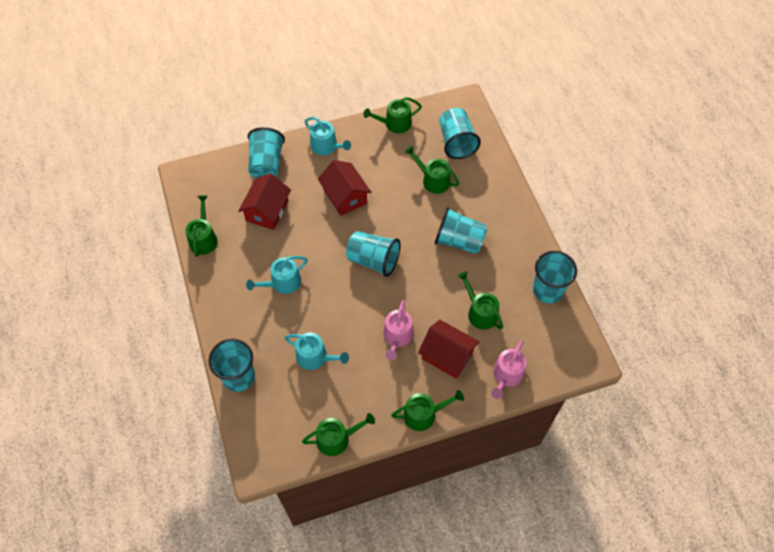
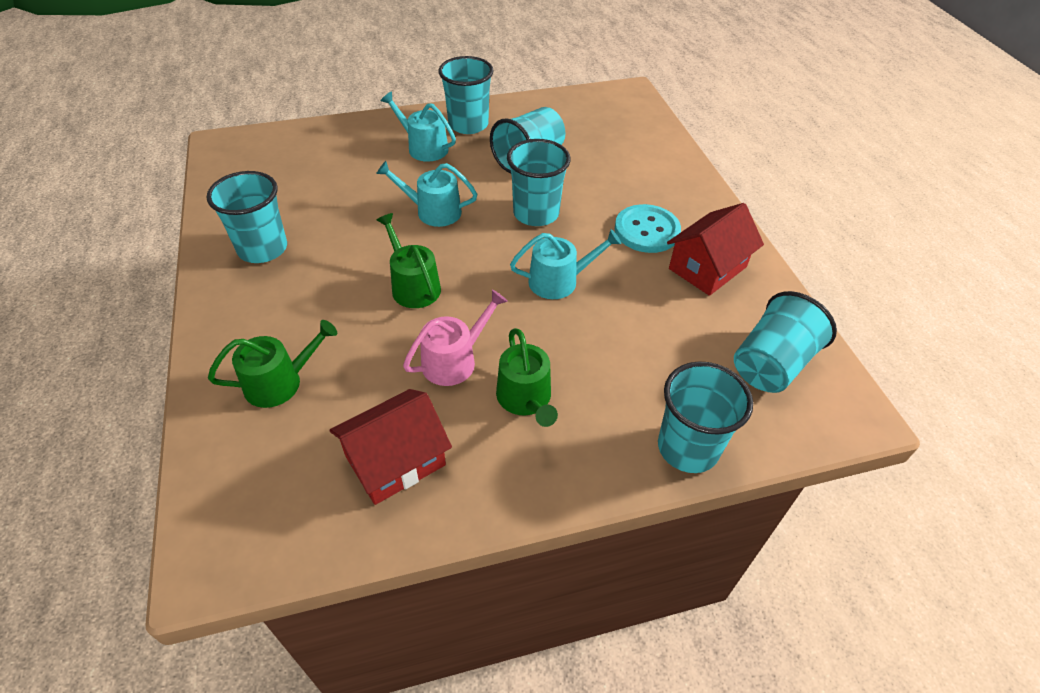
green watering can: 6 -> 3
pink watering can: 2 -> 1
red house: 3 -> 2
turquoise button: 0 -> 1

